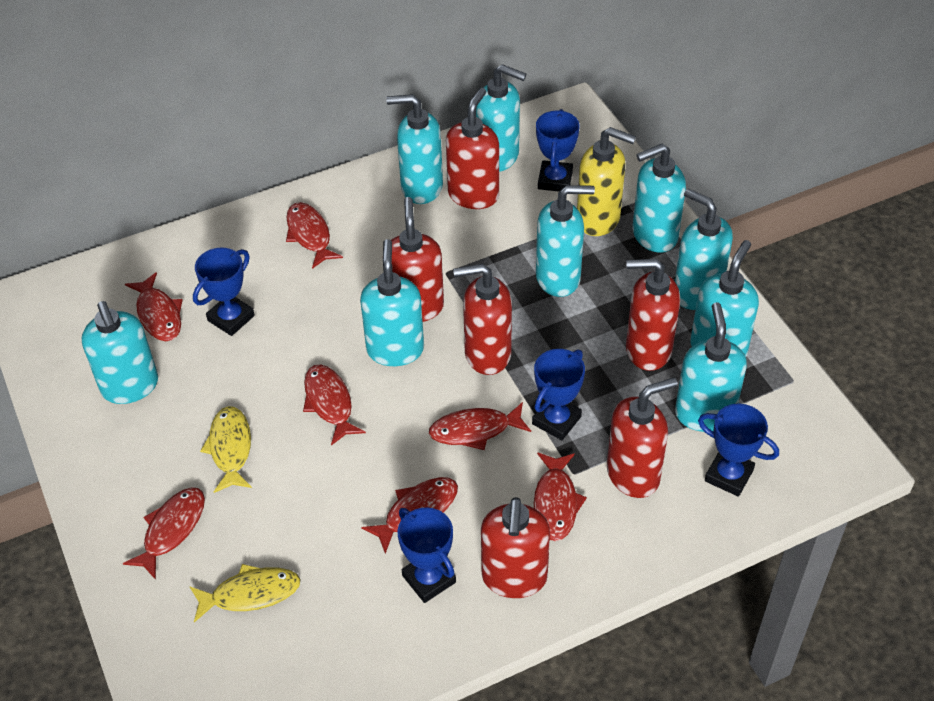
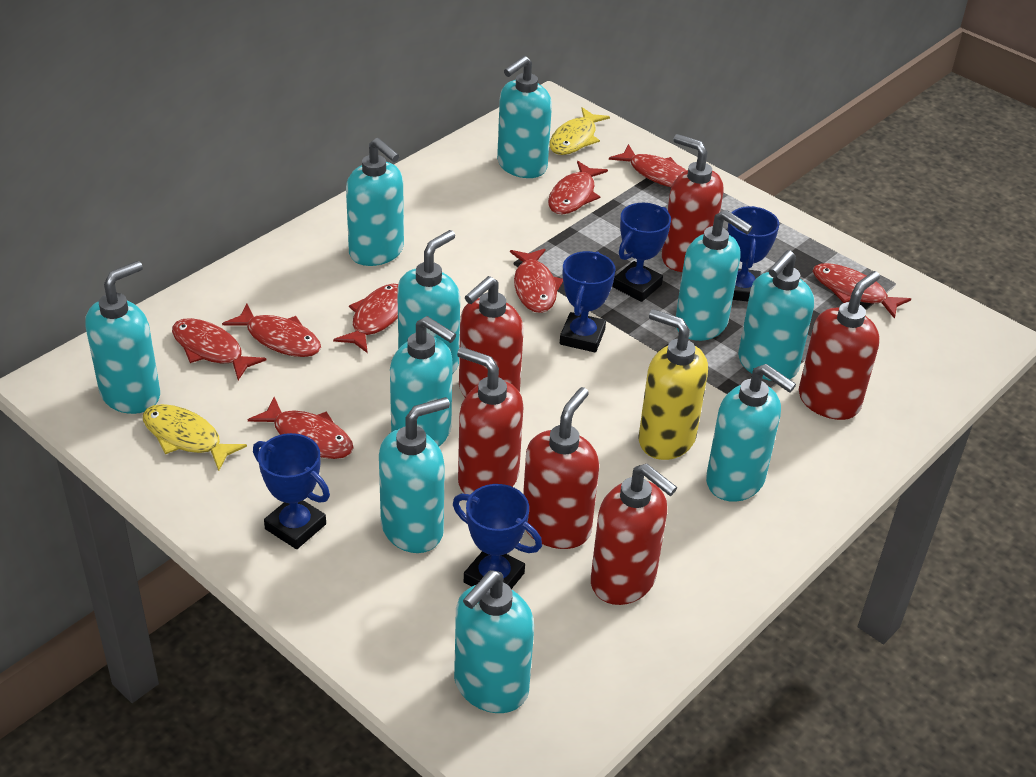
red fish: 7 -> 8
turquoise soap dispenser: 9 -> 10

